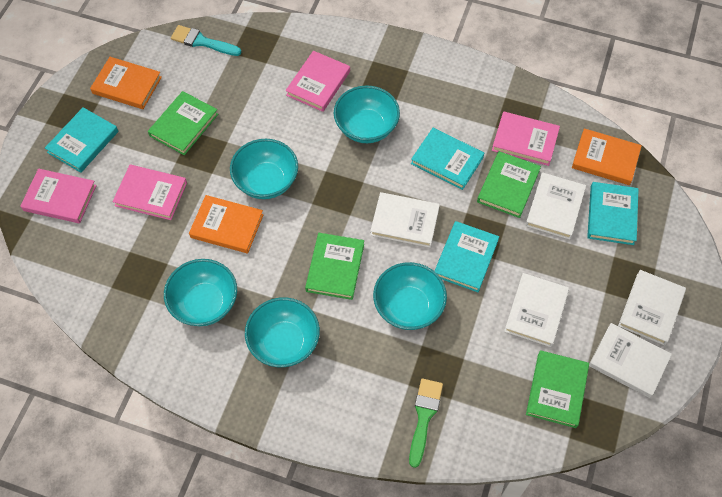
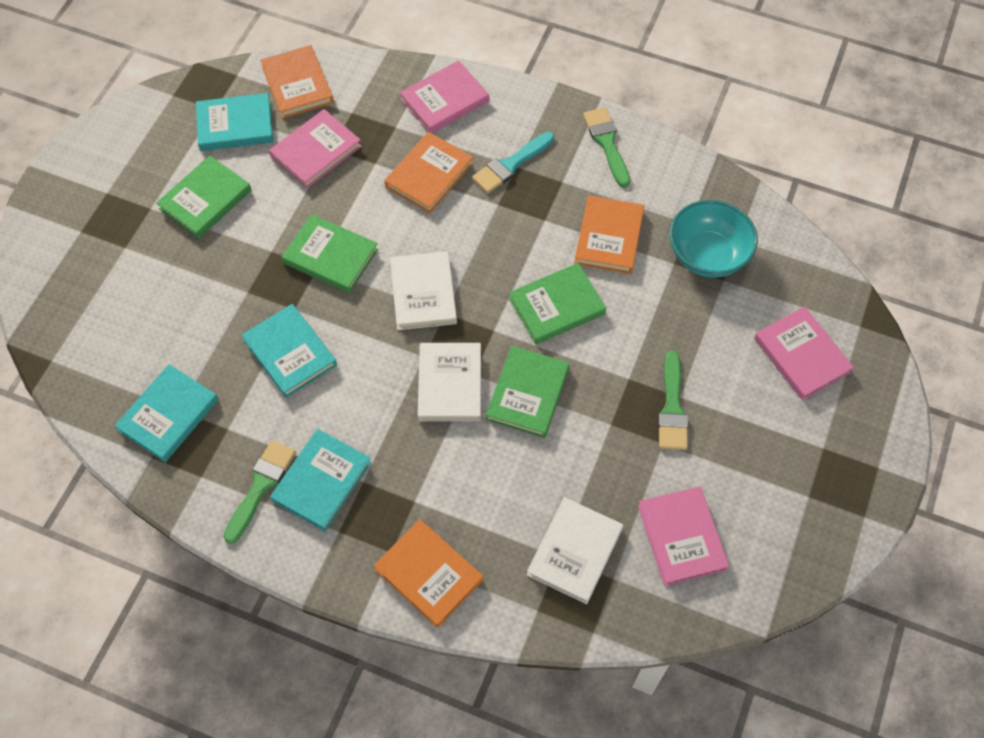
green brush: 1 -> 3
orange book: 3 -> 4
turquoise bowl: 5 -> 1
white book: 5 -> 3

